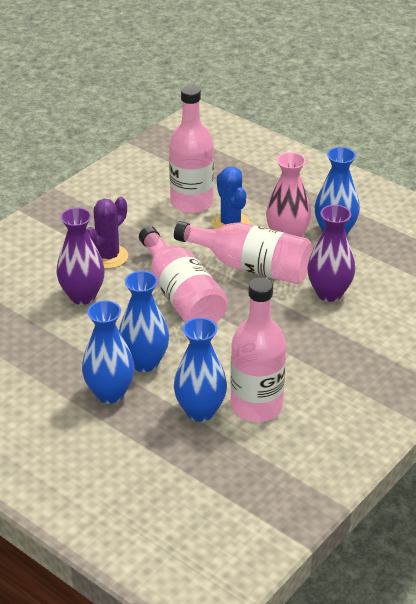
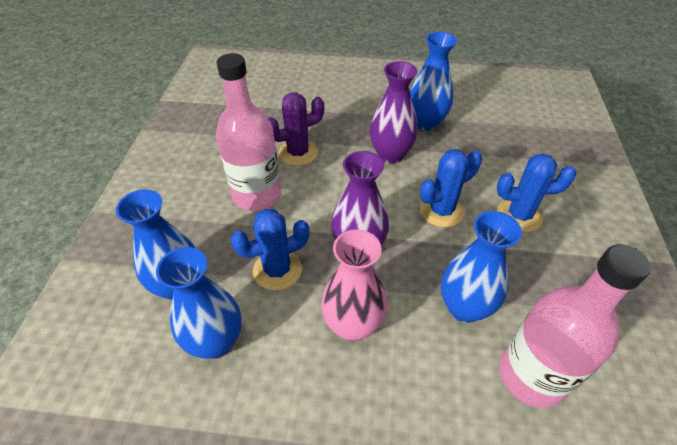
blue cactus: 1 -> 3
pink bottle: 4 -> 2

